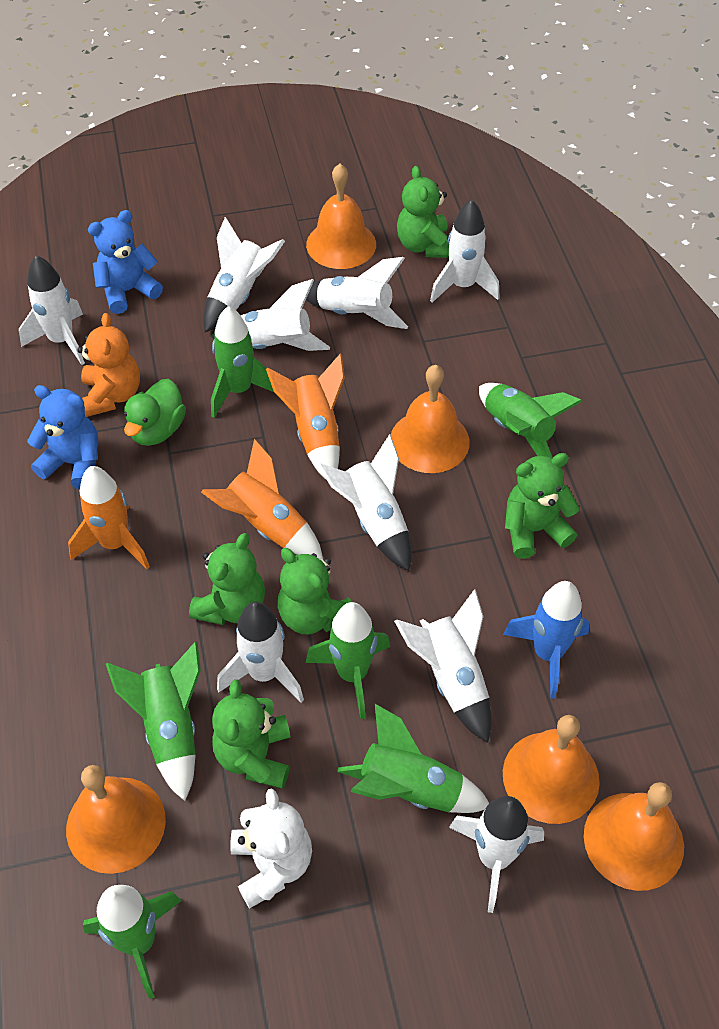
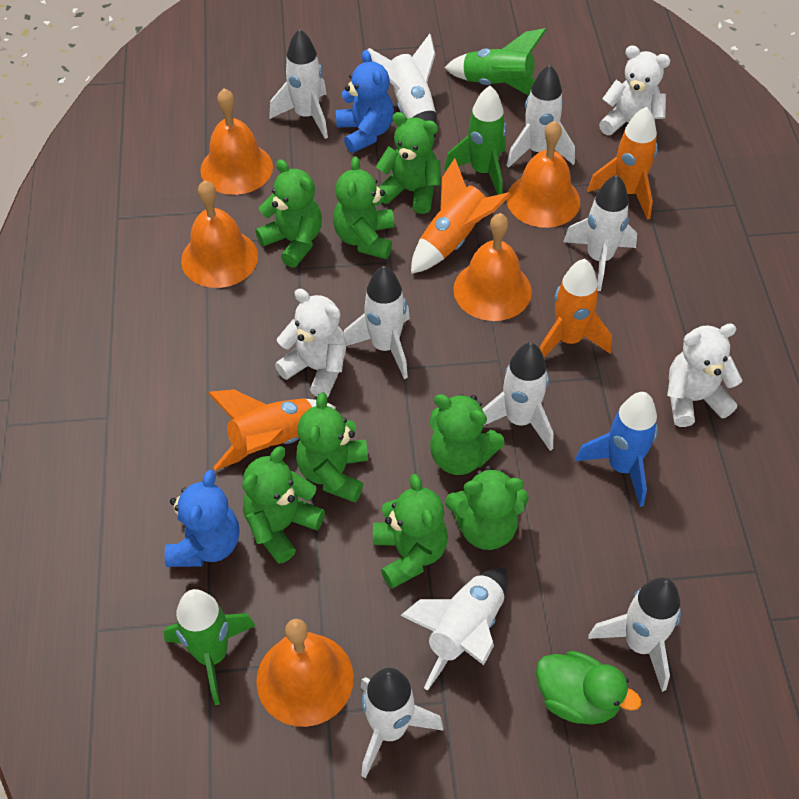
green rocket: 6 -> 3
green teddy bear: 5 -> 8
orange rocket: 3 -> 4
orange teddy bear: 1 -> 0
white teddy bear: 1 -> 3

